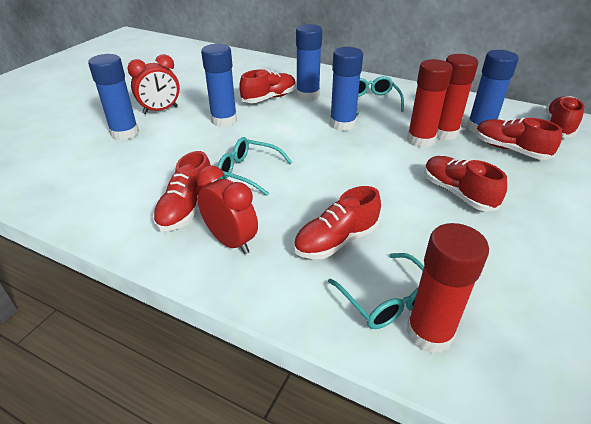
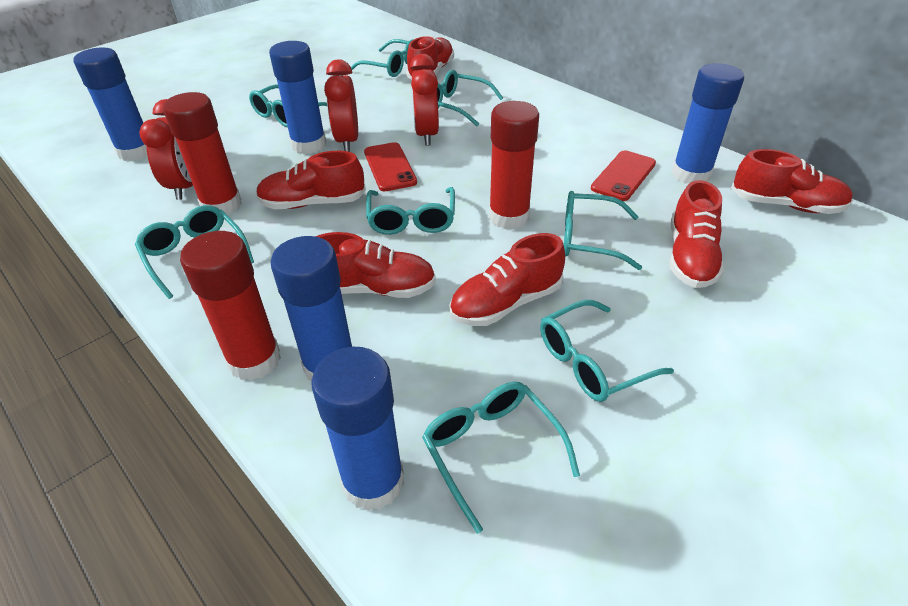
red clock: 2 -> 3
red phone: 0 -> 2
turquoise glasses: 3 -> 8

